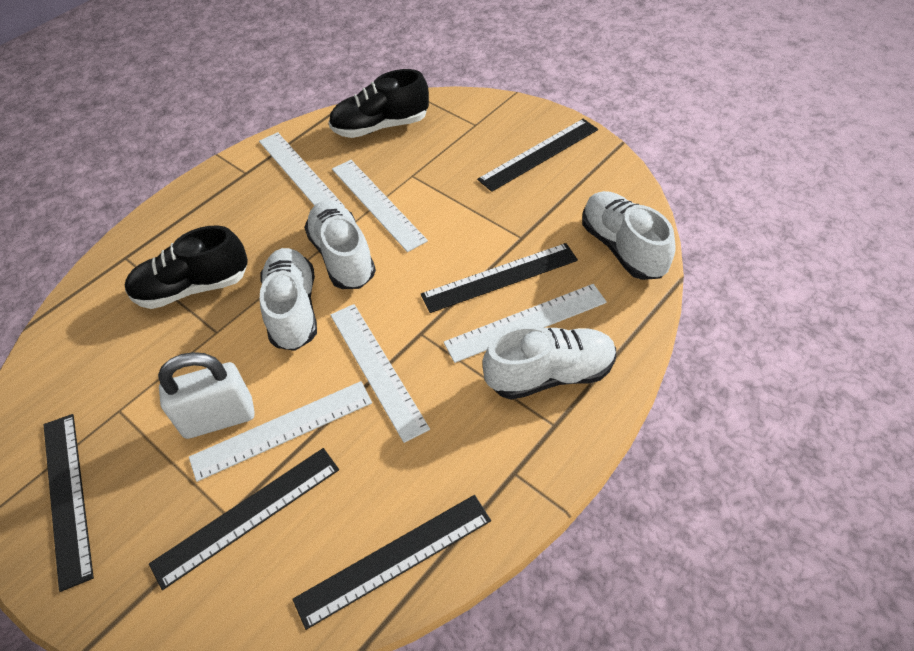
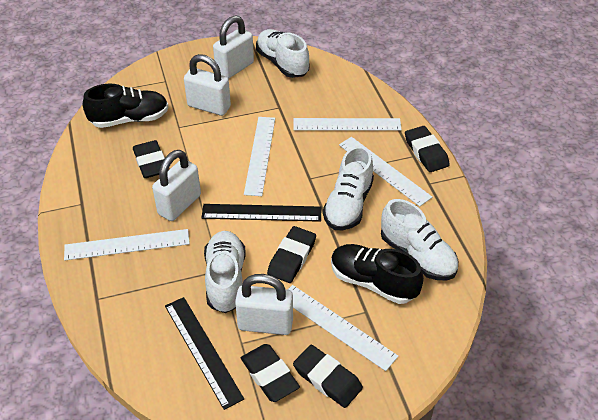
black eraser: 0 -> 5
black ruler: 5 -> 2
white padlock: 1 -> 4

